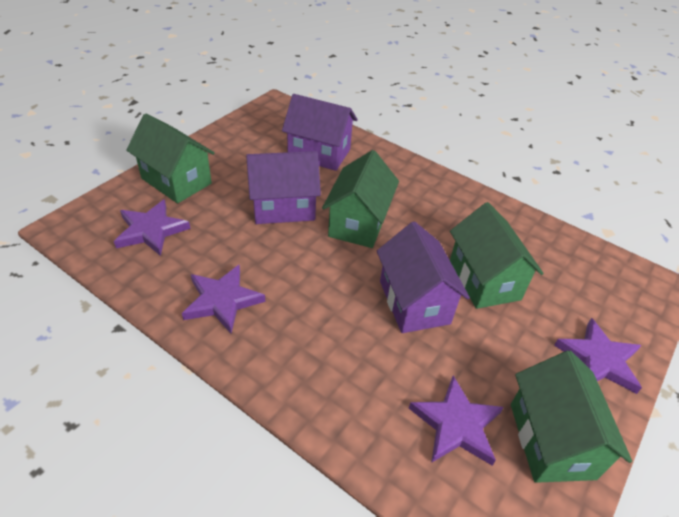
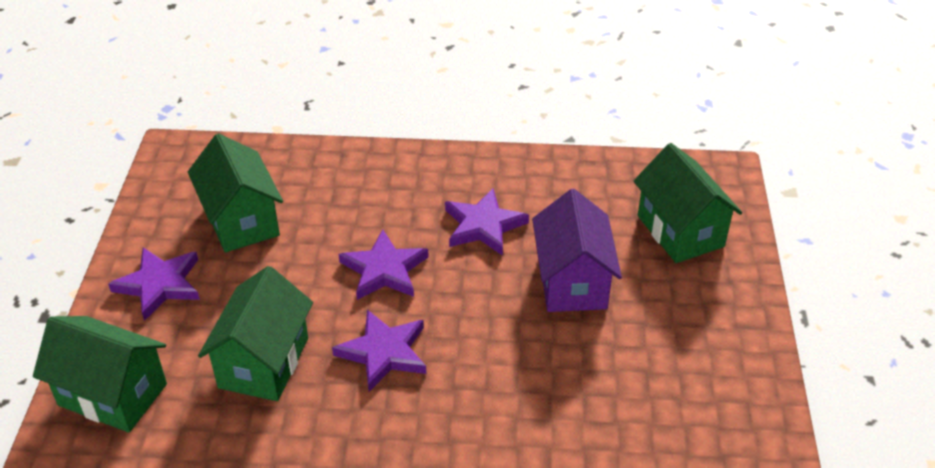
purple house: 3 -> 1

